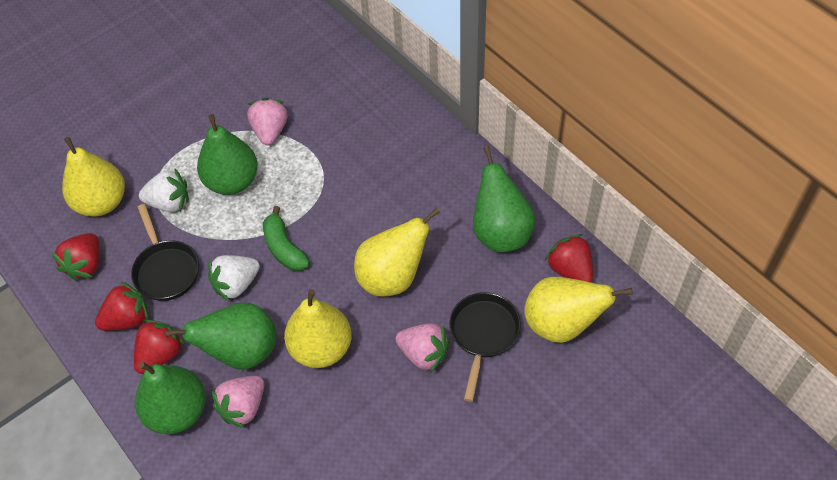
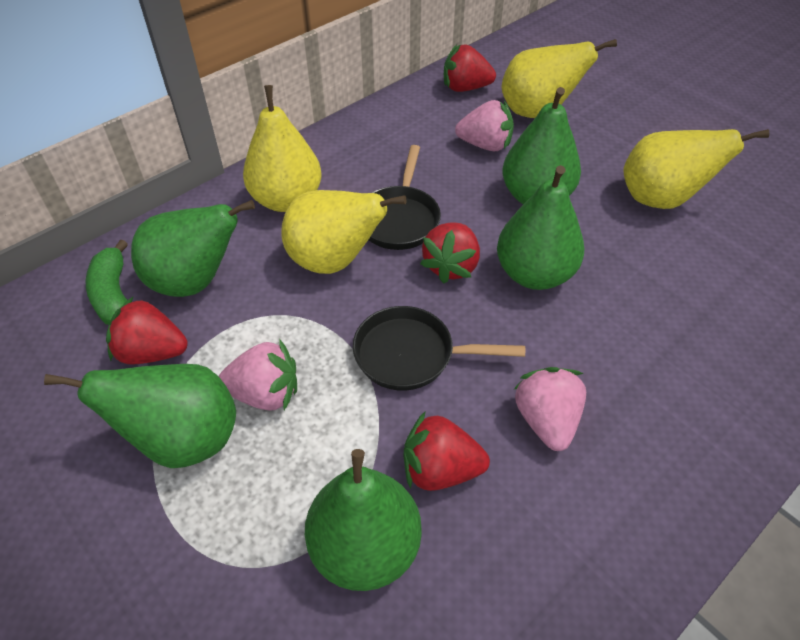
green pear: 4 -> 5
white strawberry: 2 -> 0

